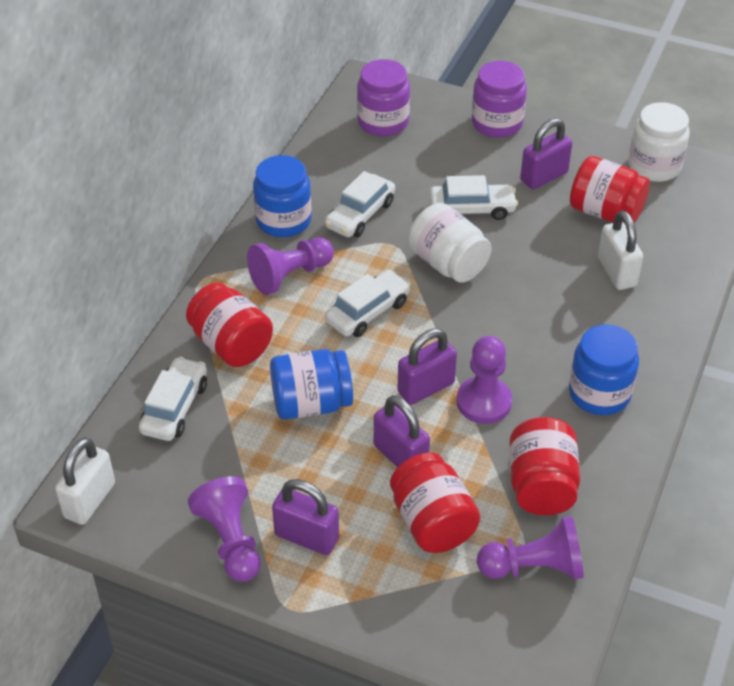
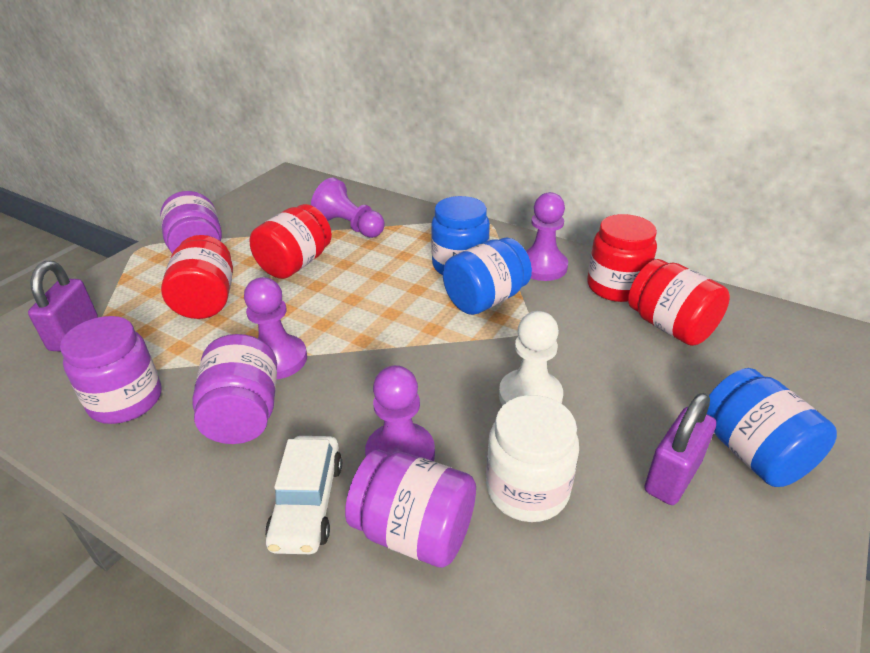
purple jar: 2 -> 4
purple padlock: 4 -> 2
white car: 4 -> 1
white jar: 2 -> 1
white padlock: 2 -> 0
white pawn: 0 -> 1

